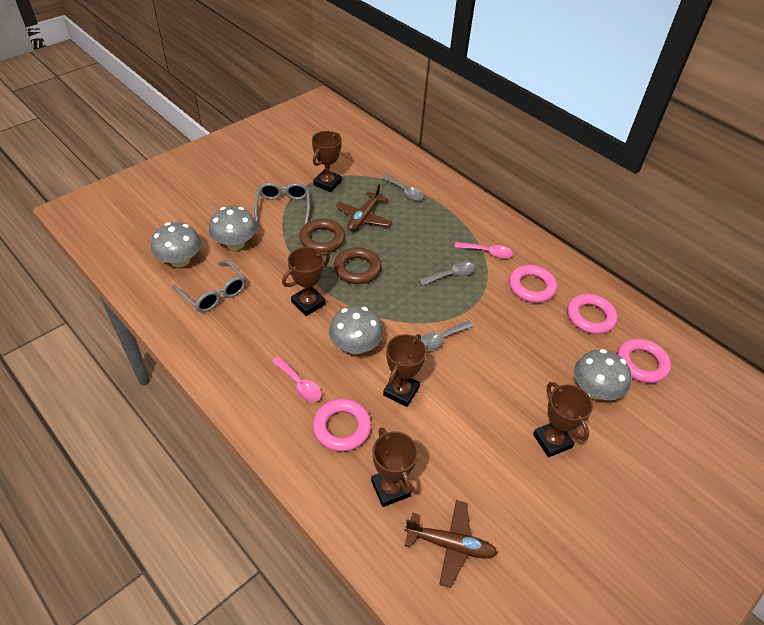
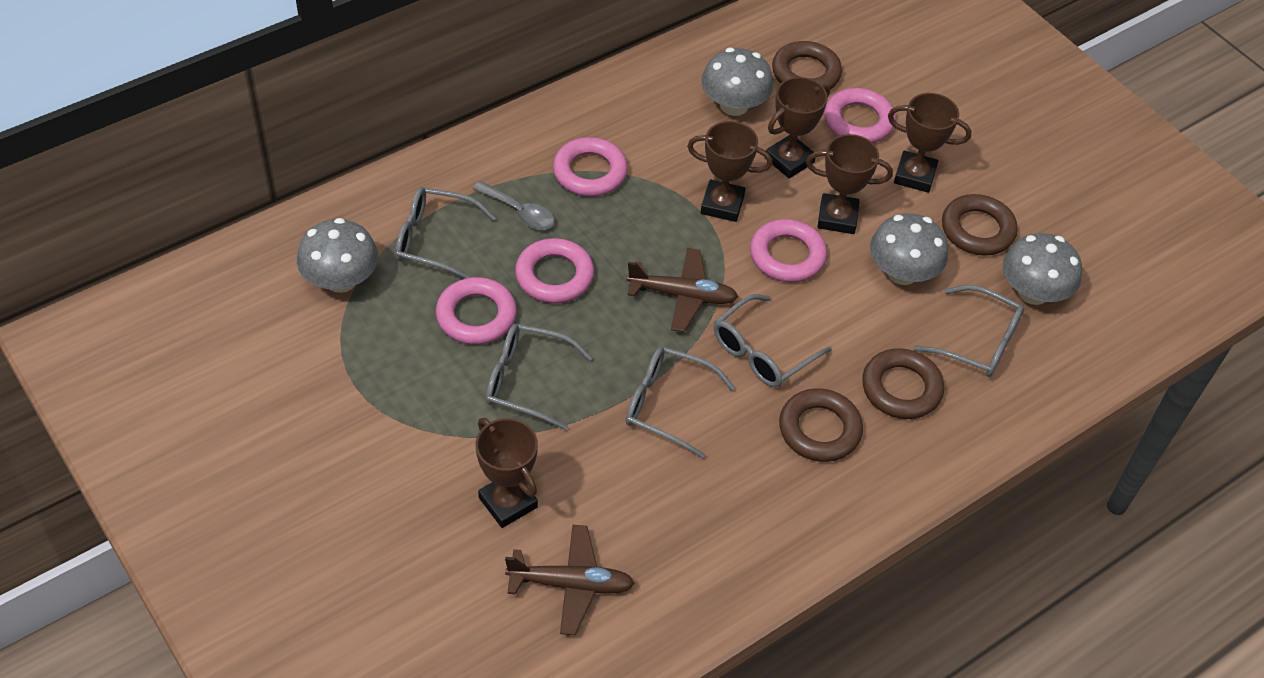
brown ring: 2 -> 4
grey glasses: 2 -> 5
grey spoon: 3 -> 1
pink ring: 4 -> 5
pink spoon: 2 -> 0

